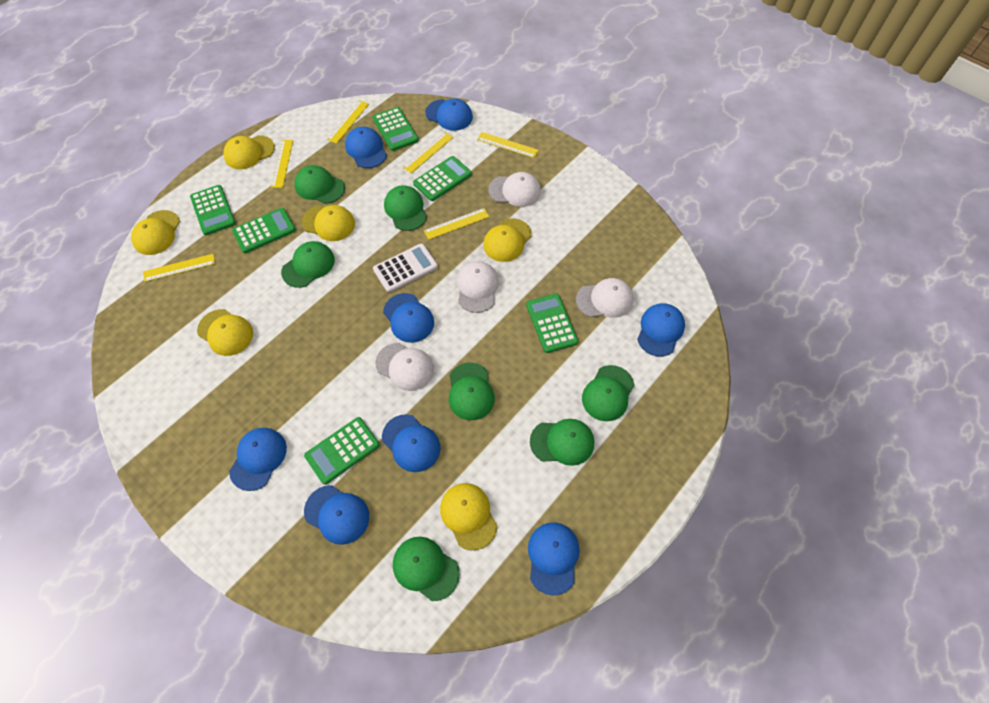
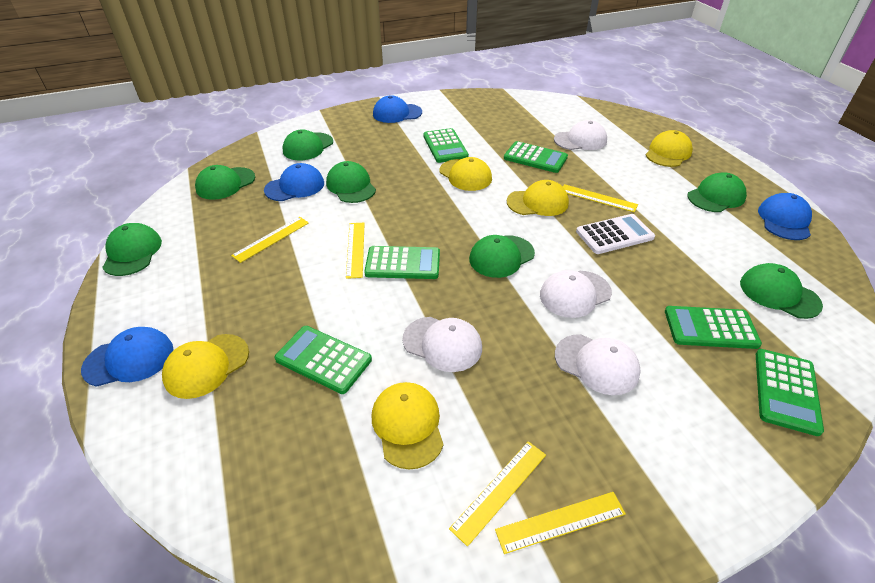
blue cap: 8 -> 4
yellow cap: 6 -> 5
yellow ruler: 6 -> 5

